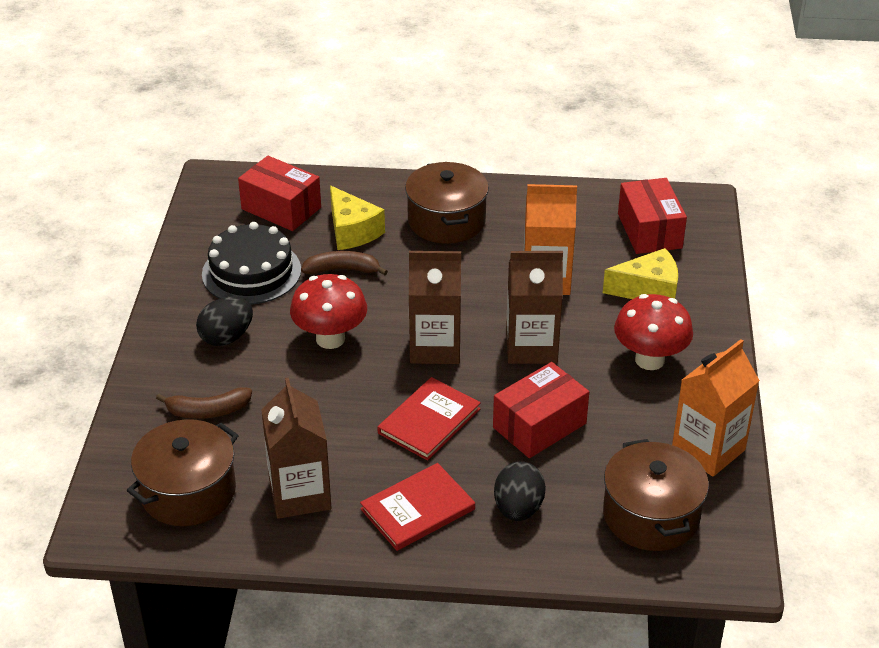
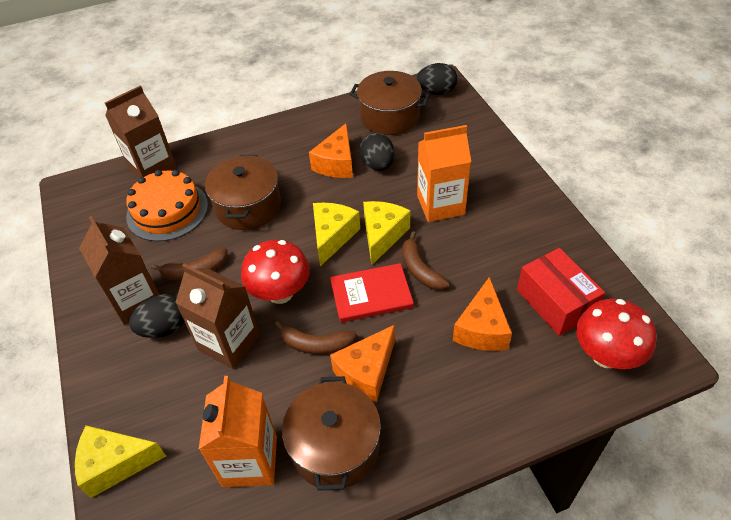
black cake: 1 -> 0
black egg: 2 -> 3
brown banana: 2 -> 3
orange cake: 0 -> 1
orange cheese: 0 -> 3
red book: 2 -> 1
red box: 3 -> 1
yellow cheese: 2 -> 3

